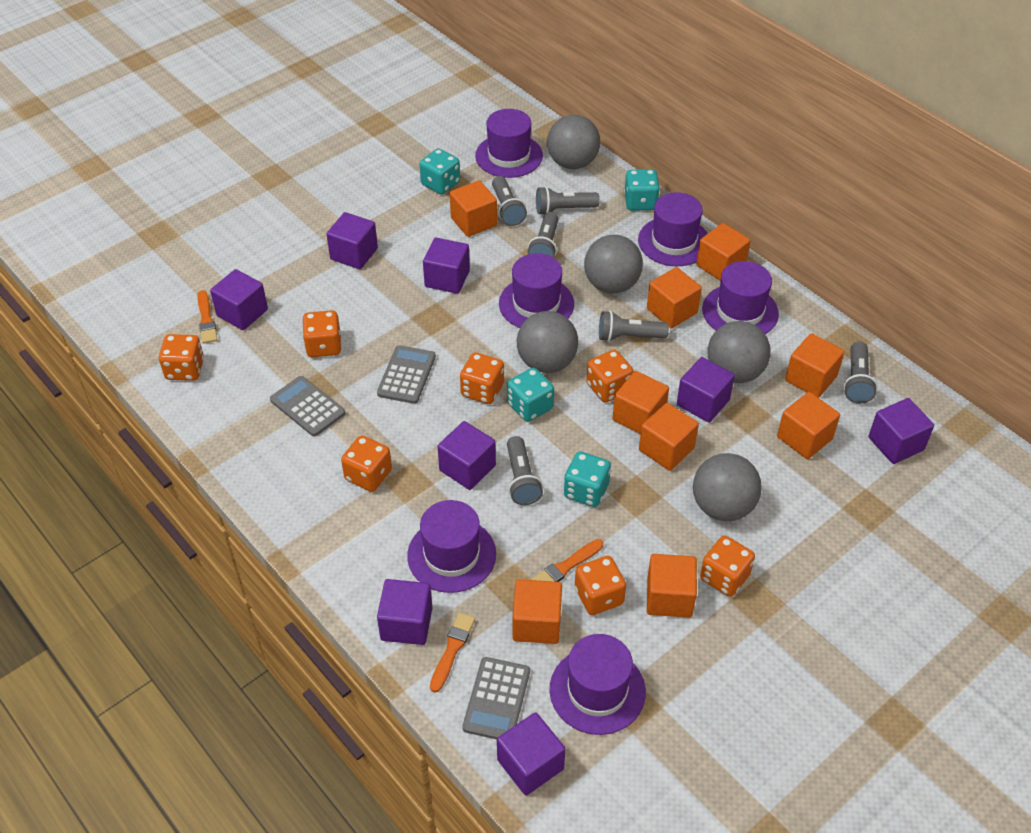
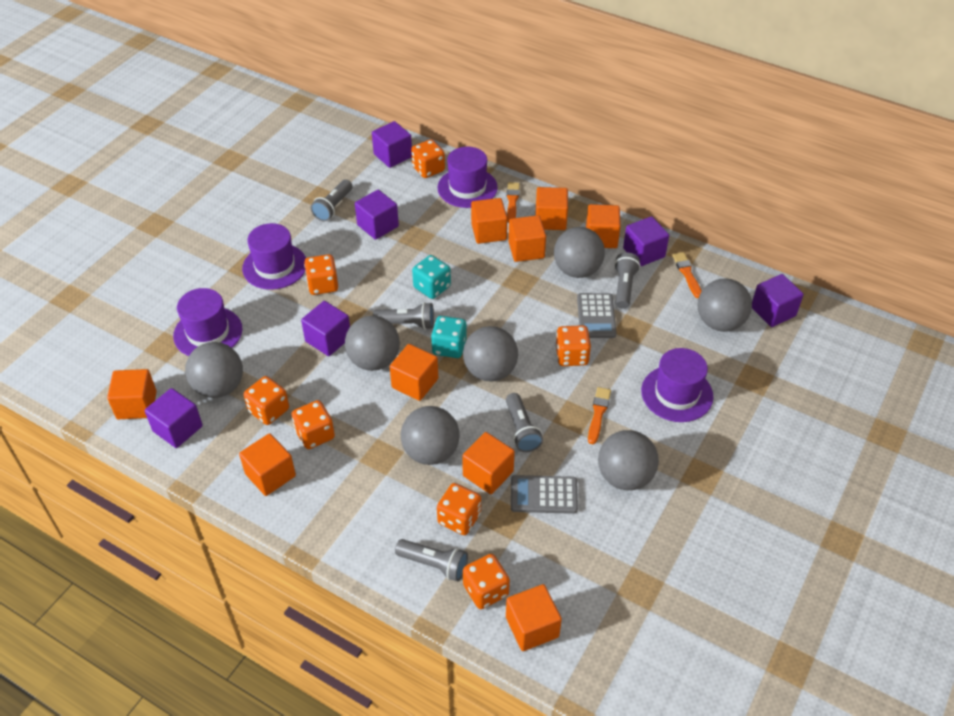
grey ball: 5 -> 7
grey calculator: 3 -> 2
grey flashlight: 6 -> 5
purple cube: 8 -> 6
purple hat: 6 -> 4
turquoise dice: 4 -> 2

